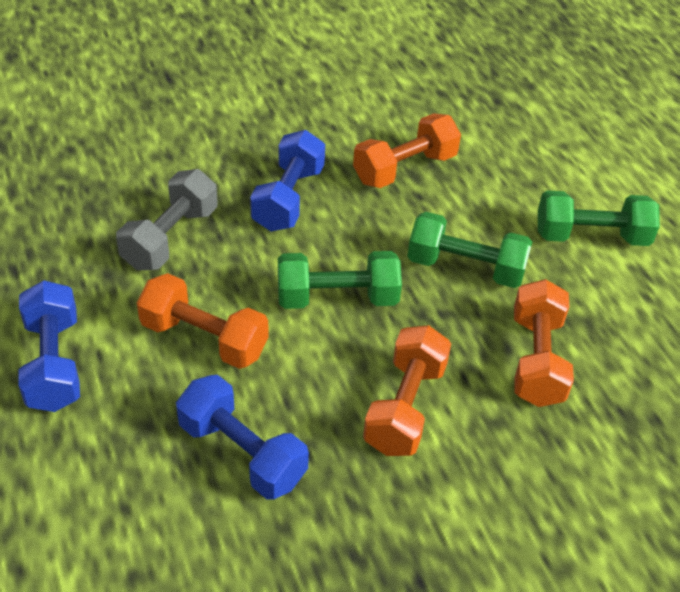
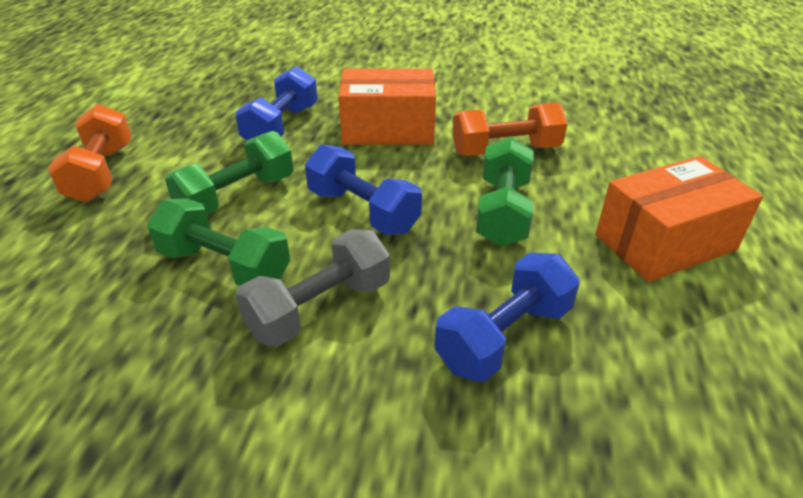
orange box: 0 -> 2
orange dumbbell: 4 -> 2

